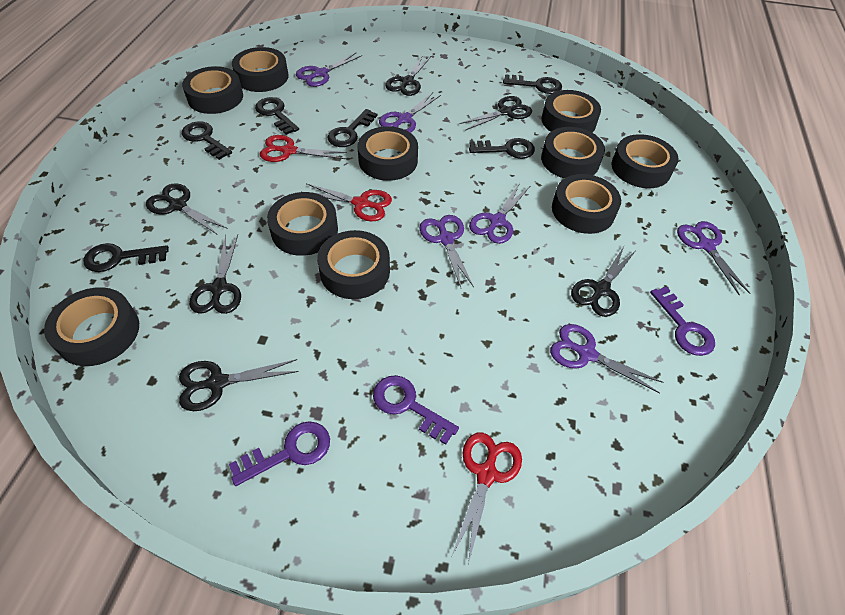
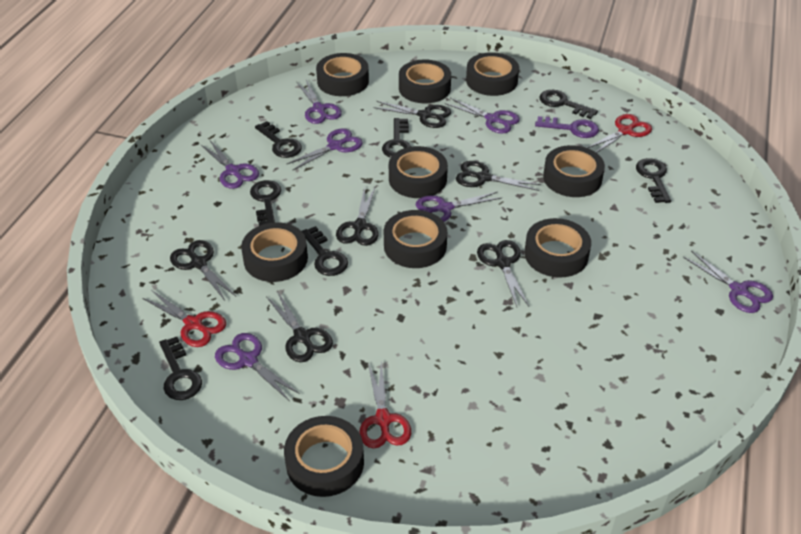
black key: 6 -> 7
black tape: 10 -> 9
purple key: 3 -> 1
purple scissors: 6 -> 7

